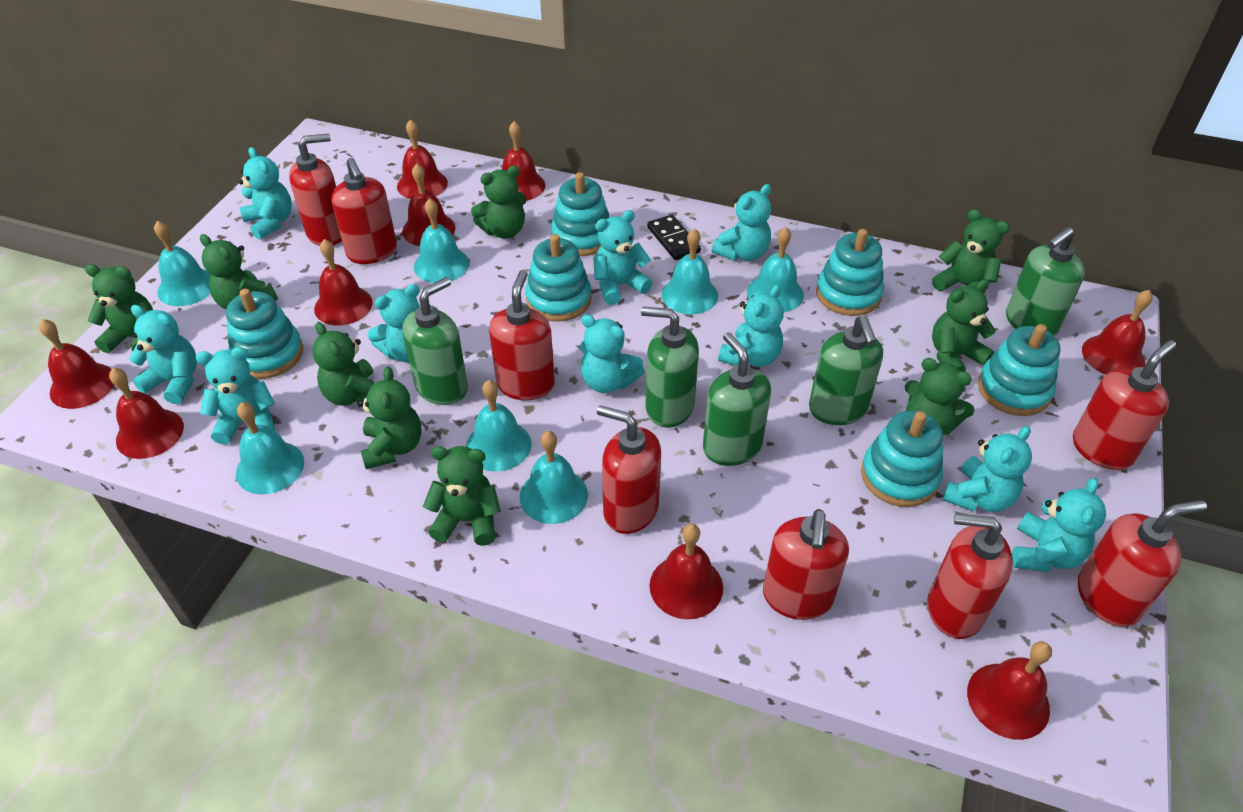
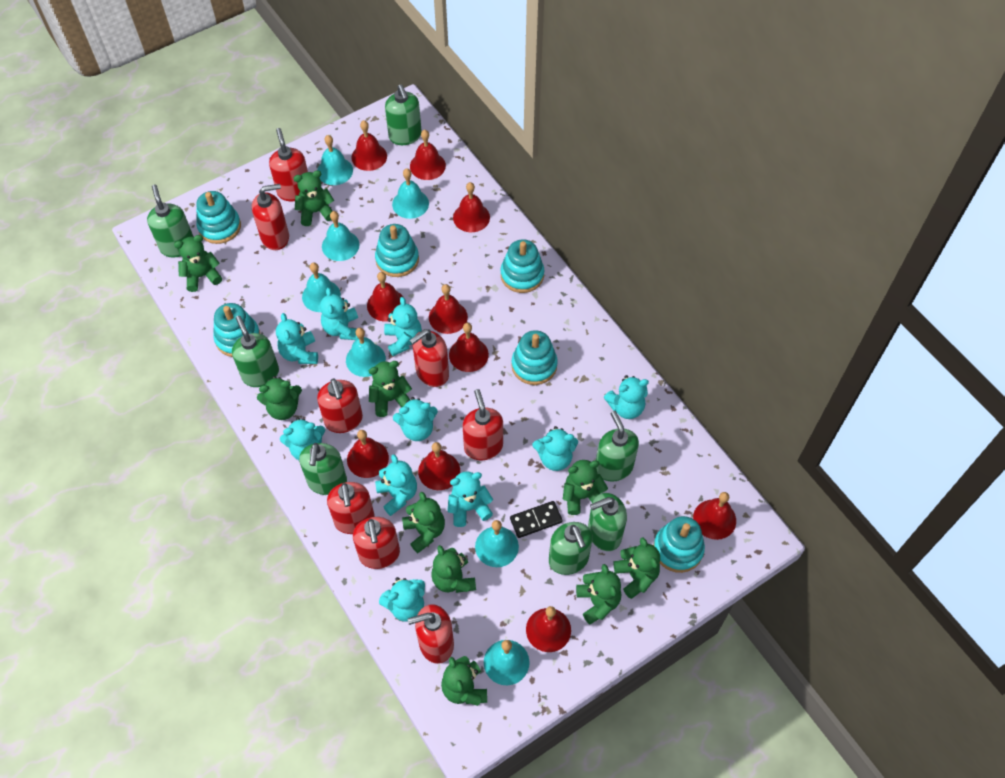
green soap dispenser: 5 -> 7
green teddy bear: 9 -> 10
red bell: 9 -> 10

